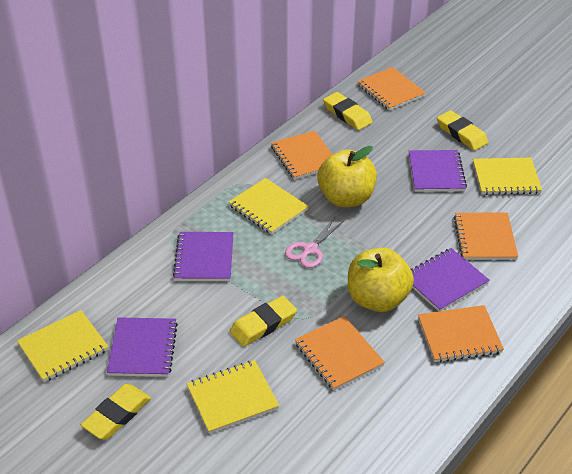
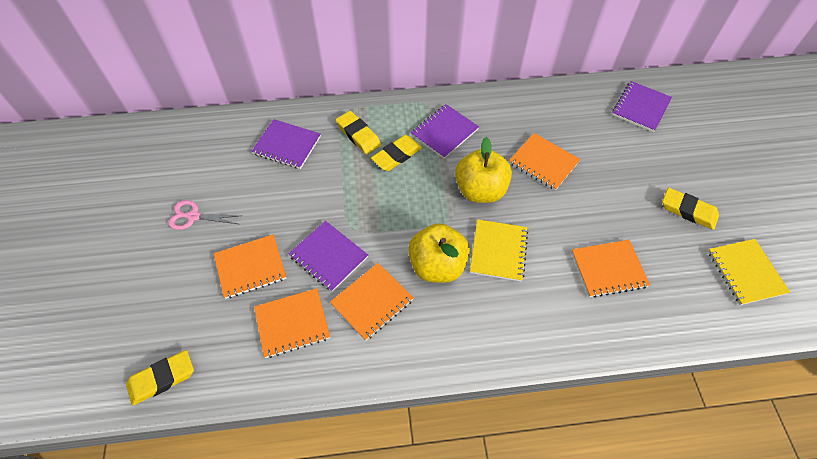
yellow notebook: 4 -> 2

